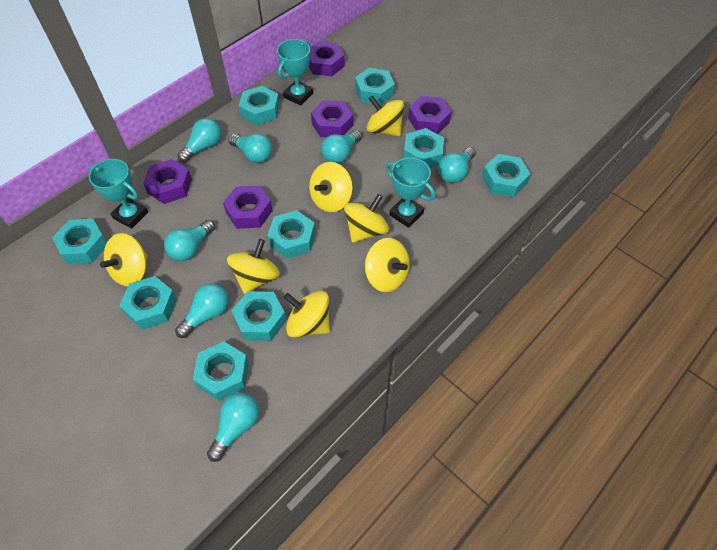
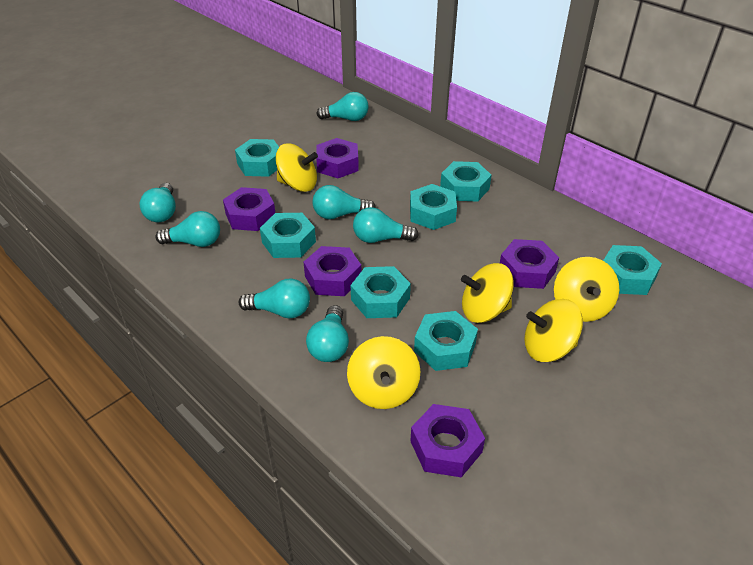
turquoise nut: 9 -> 7
turquoise trophy: 3 -> 0
yellow spinning top: 7 -> 5

